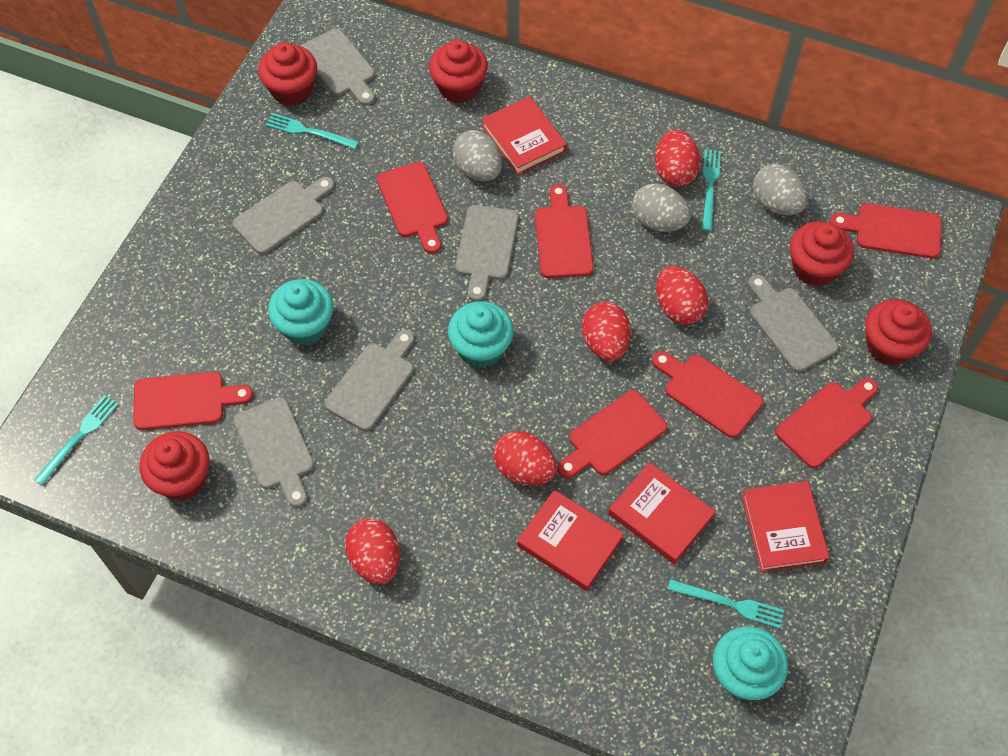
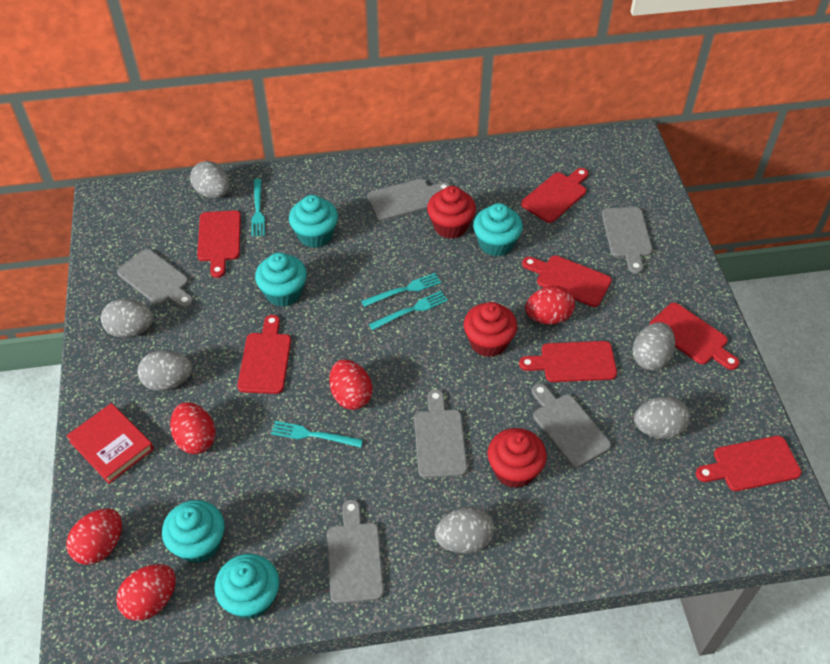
grey egg: 3 -> 6
red book: 4 -> 1
red cupcake: 5 -> 3
turquoise cupcake: 3 -> 5

